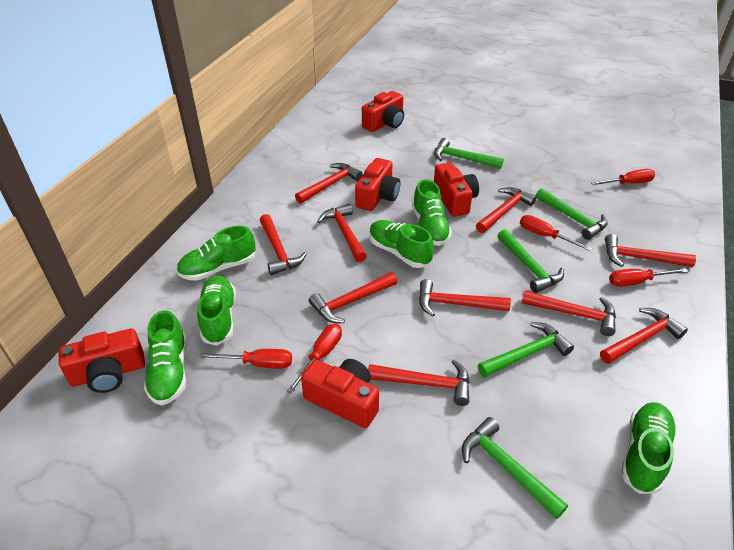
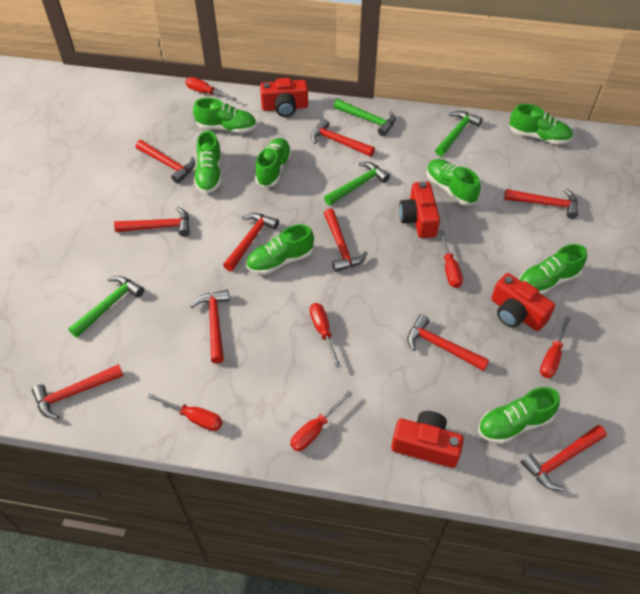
green hammer: 5 -> 4
green shoe: 6 -> 8
red camera: 5 -> 4
red screwdriver: 5 -> 6

